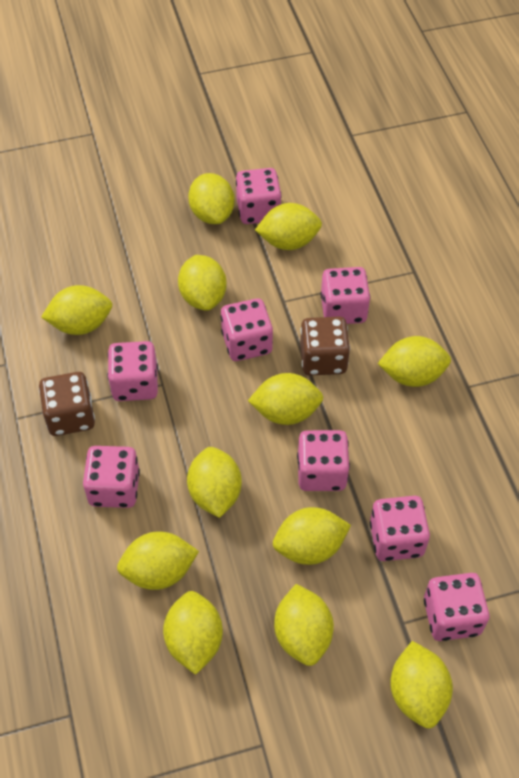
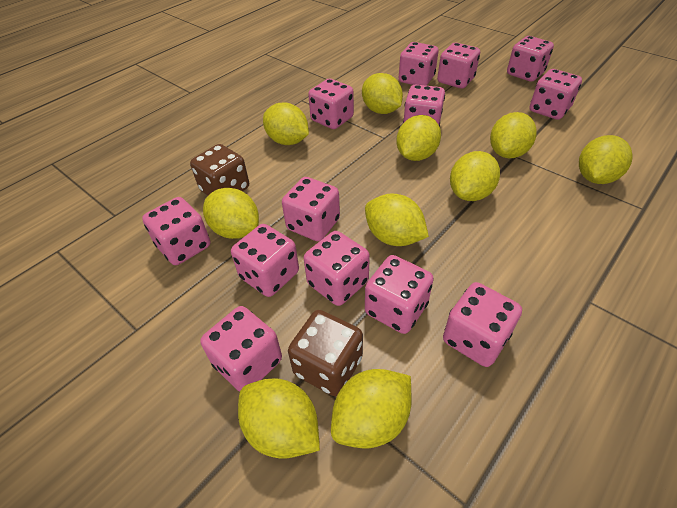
pink dice: 8 -> 13
yellow lemon: 12 -> 10

